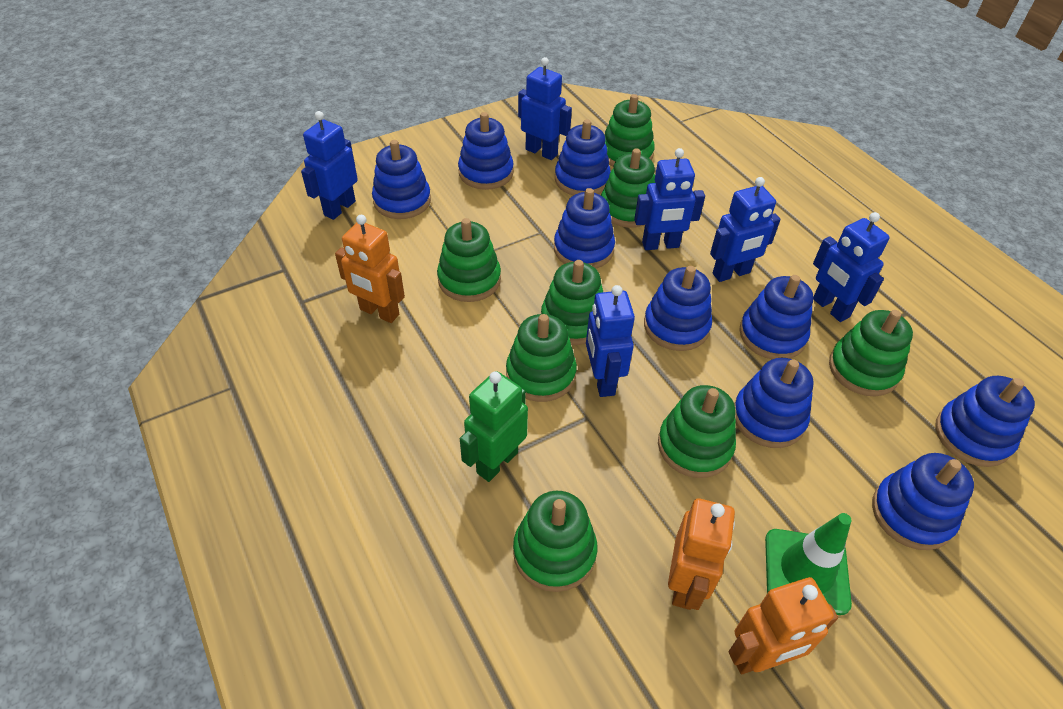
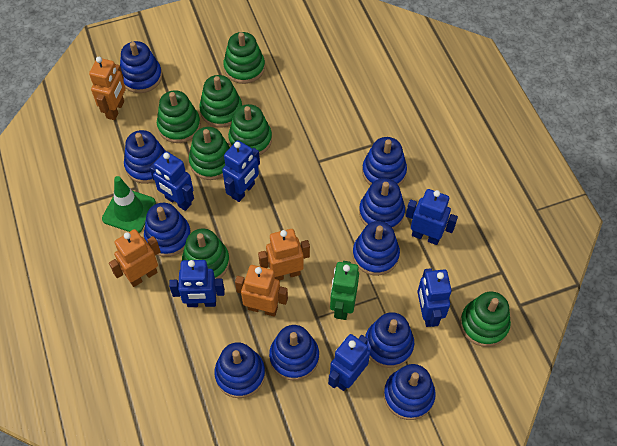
blue stacking toy: 9 -> 10
green stacking toy: 8 -> 7
orange robot: 3 -> 4

